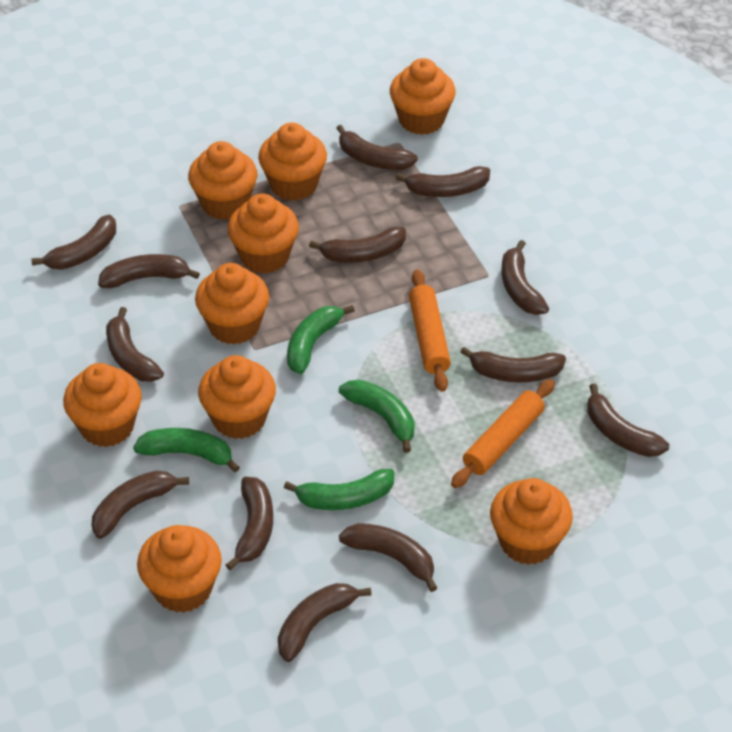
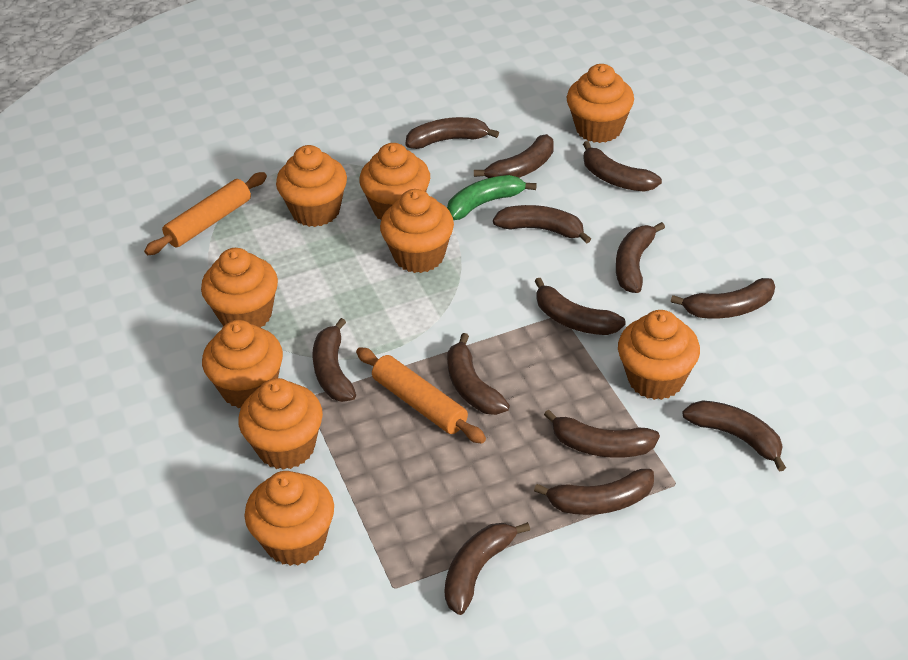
green banana: 4 -> 1

